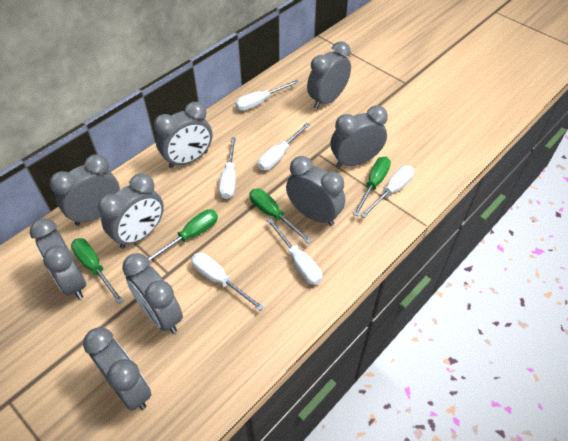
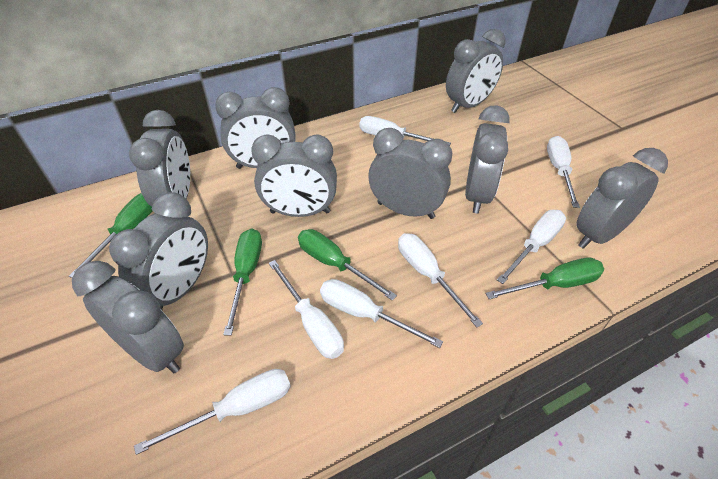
white screwdriver: 6 -> 7

